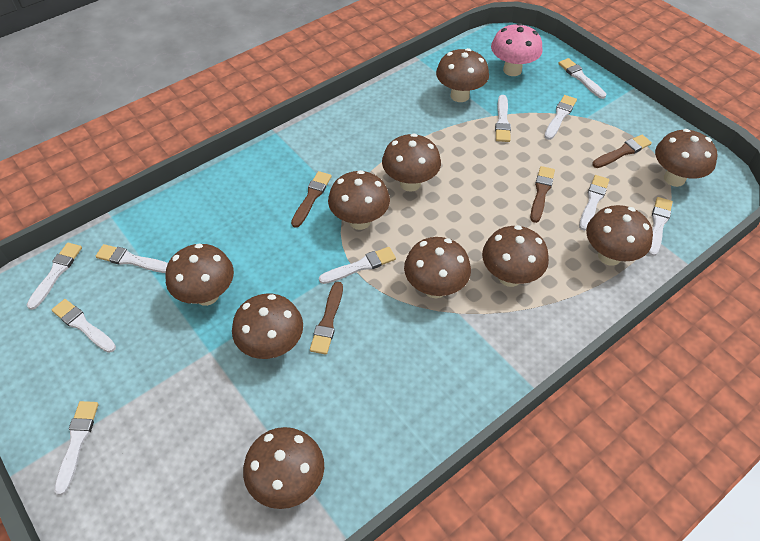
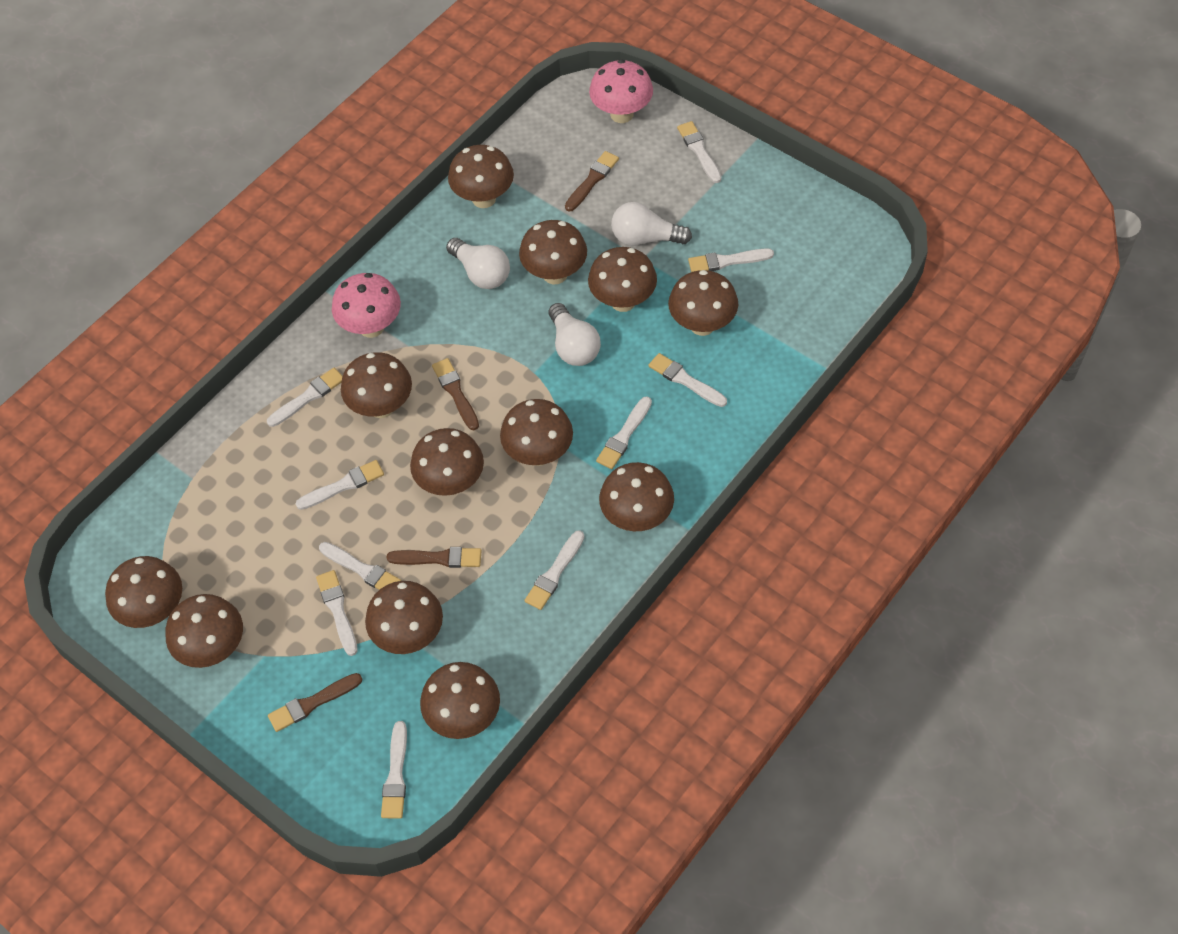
brown mushroom: 10 -> 12
pink mushroom: 1 -> 2
white light bulb: 0 -> 3

